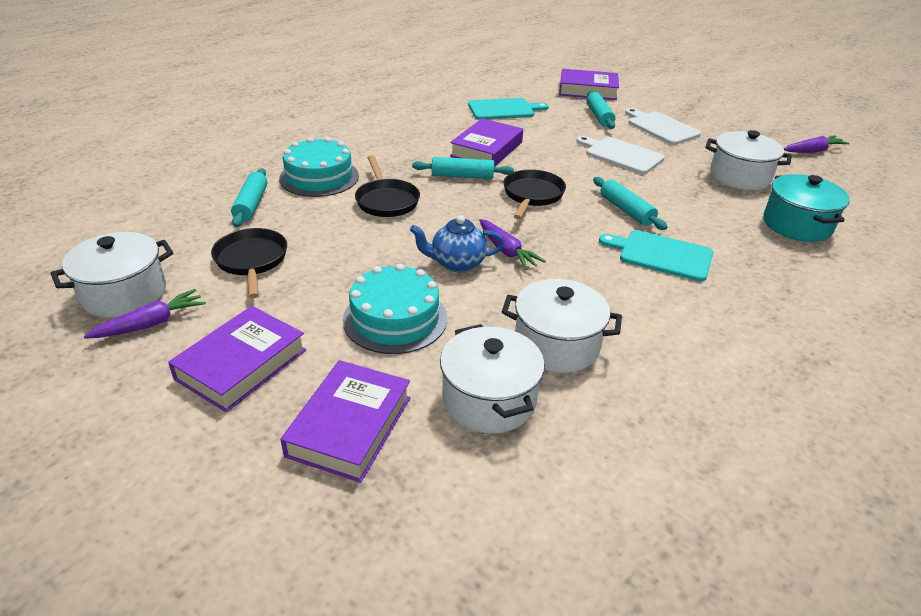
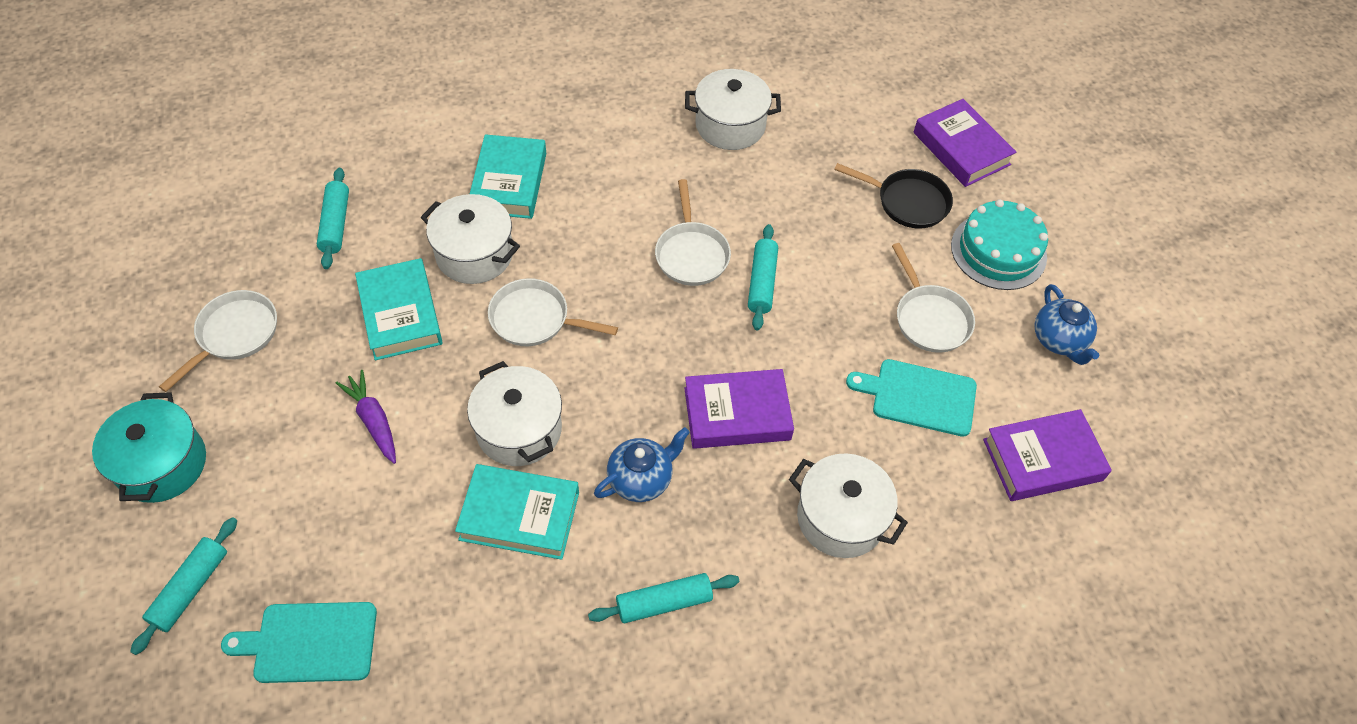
black pan: 3 -> 1
blue teapot: 1 -> 2
purple book: 4 -> 3
purple carrot: 3 -> 1
turquoise book: 0 -> 3
turquoise cake: 2 -> 1
white cutting board: 2 -> 0
white pan: 0 -> 4

